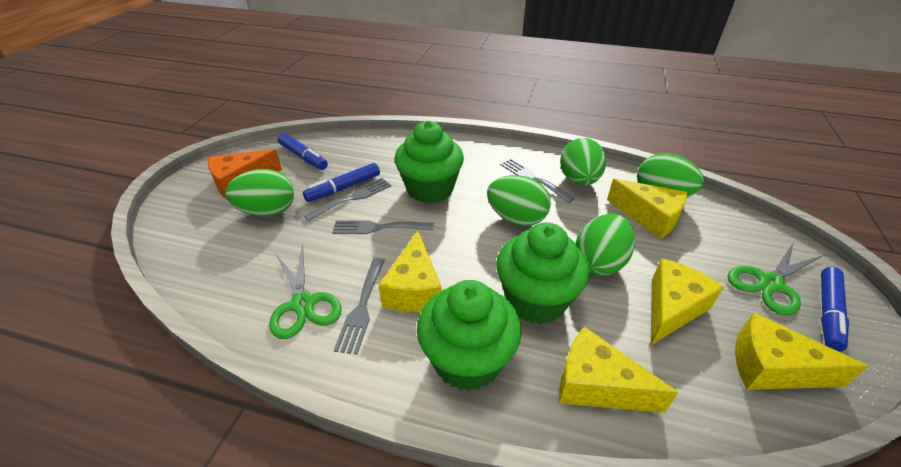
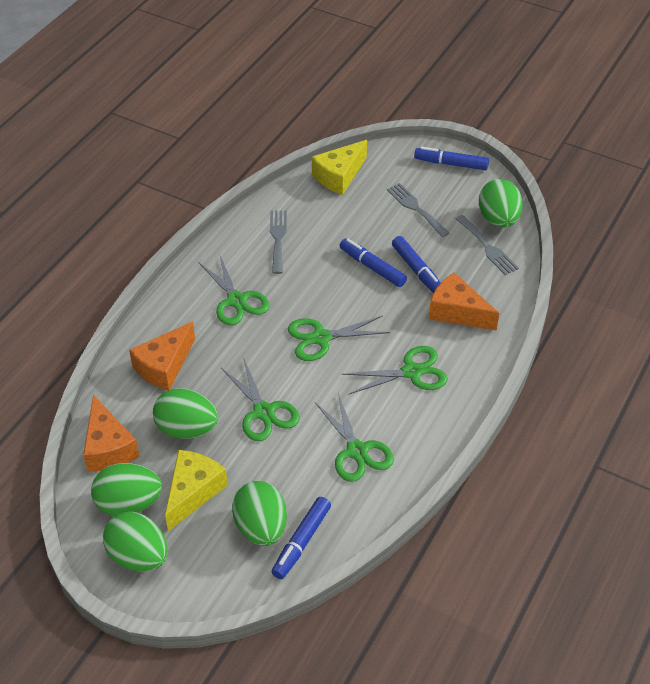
blue marker: 3 -> 4
green cupcake: 3 -> 0
green scissors: 2 -> 5
grey fork: 4 -> 3
orange cheese: 1 -> 3
yellow cheese: 5 -> 2

